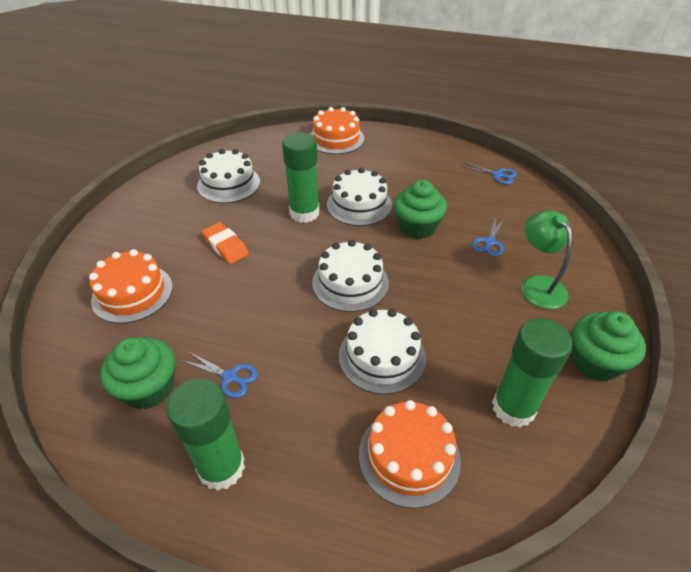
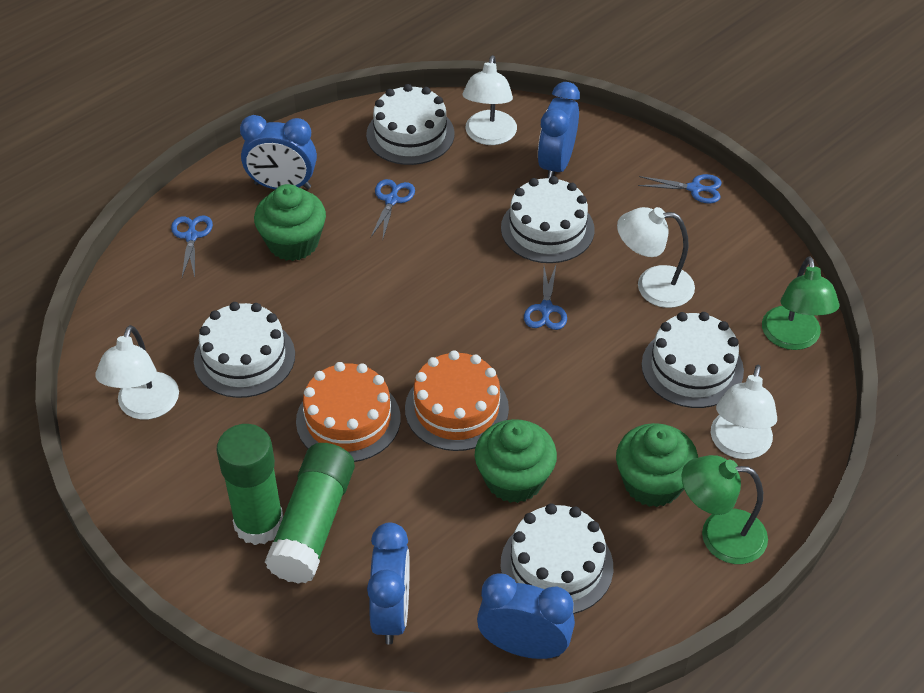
blue clock: 0 -> 4
blue scissors: 3 -> 4
green glue stick: 3 -> 2
green lamp: 1 -> 2
orange cake: 3 -> 2
orange eraser: 1 -> 0
white cake: 4 -> 5
white lamp: 0 -> 4

